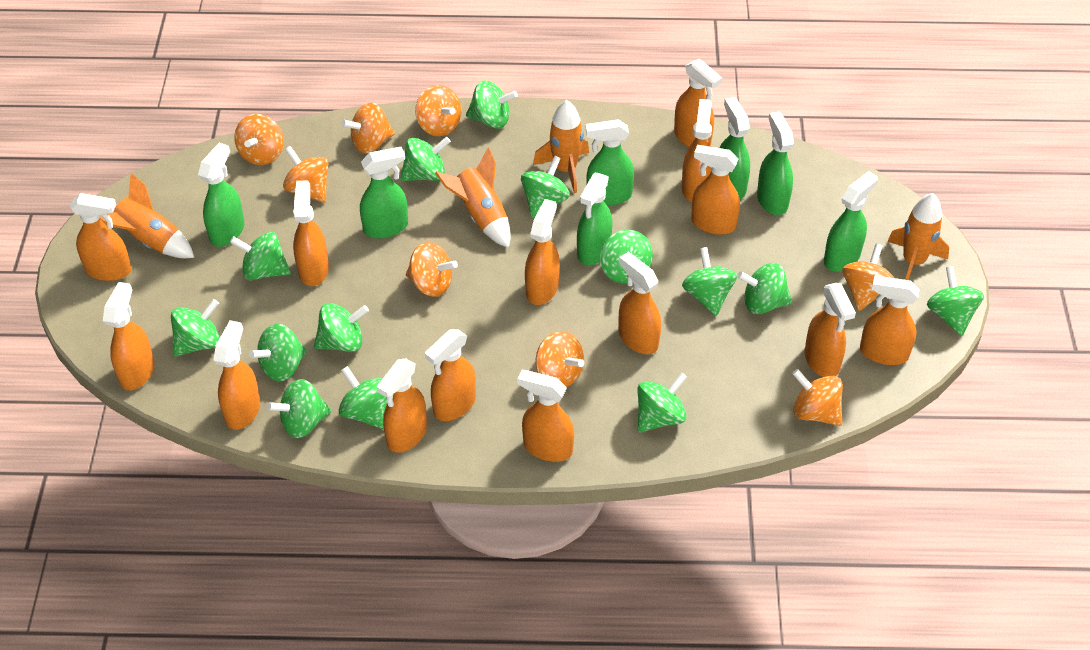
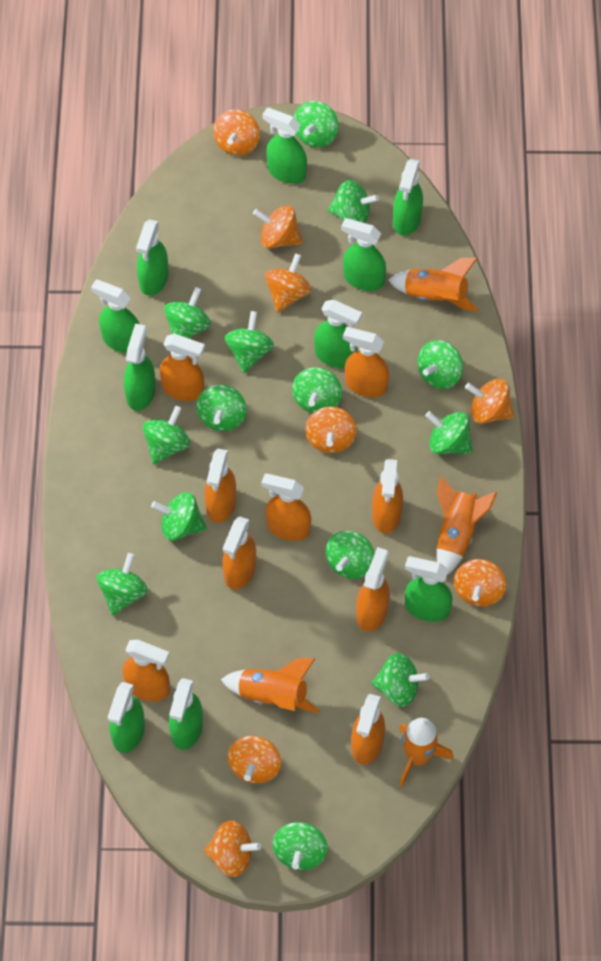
green spray bottle: 7 -> 10
orange spray bottle: 14 -> 9

